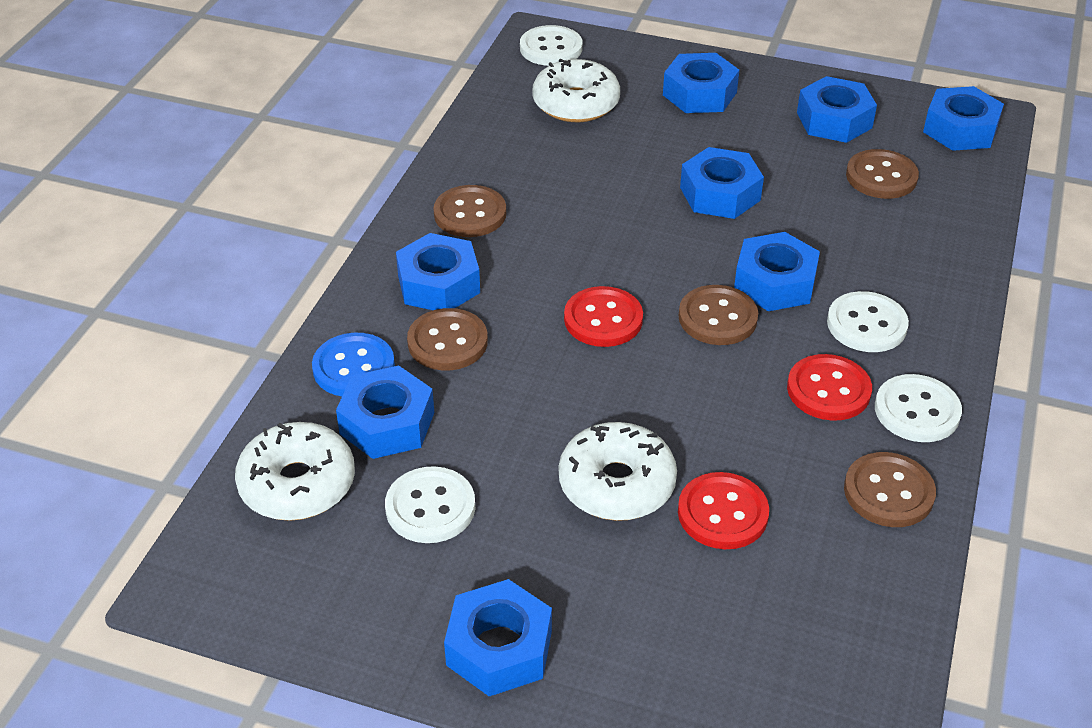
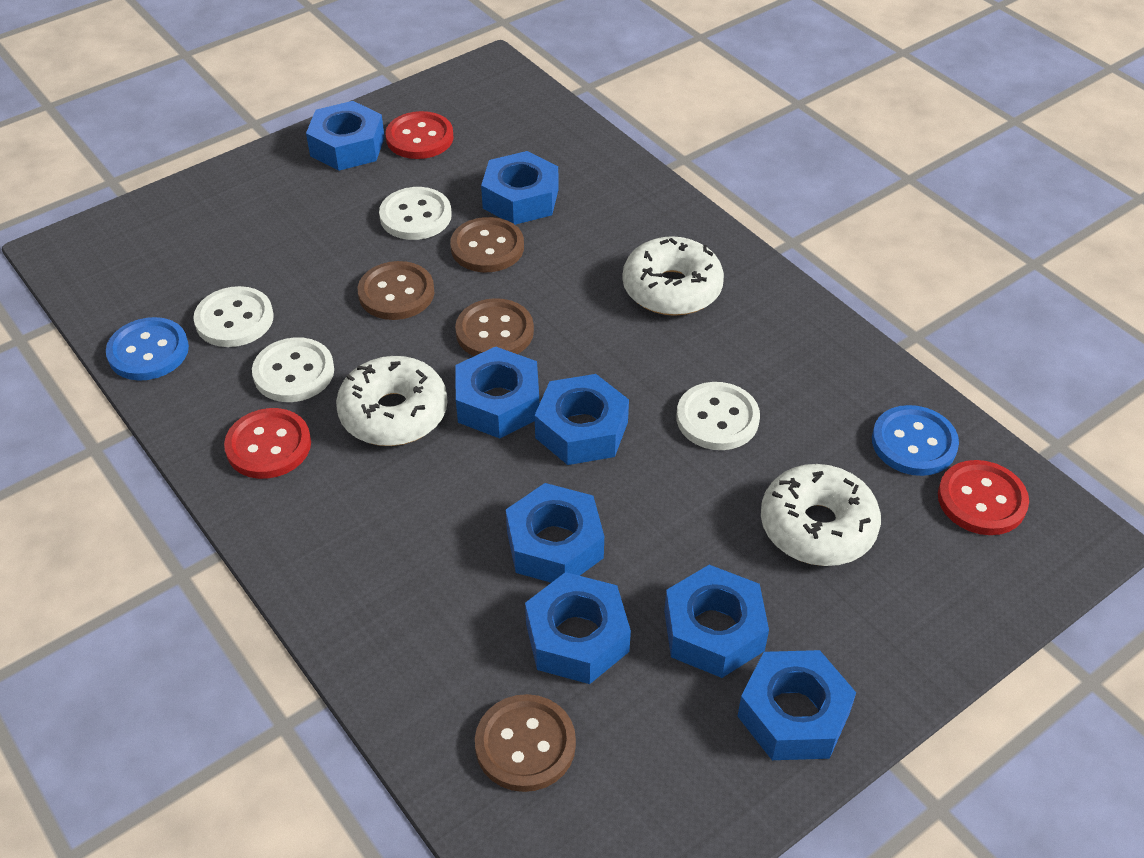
blue button: 1 -> 2
brown button: 5 -> 4

